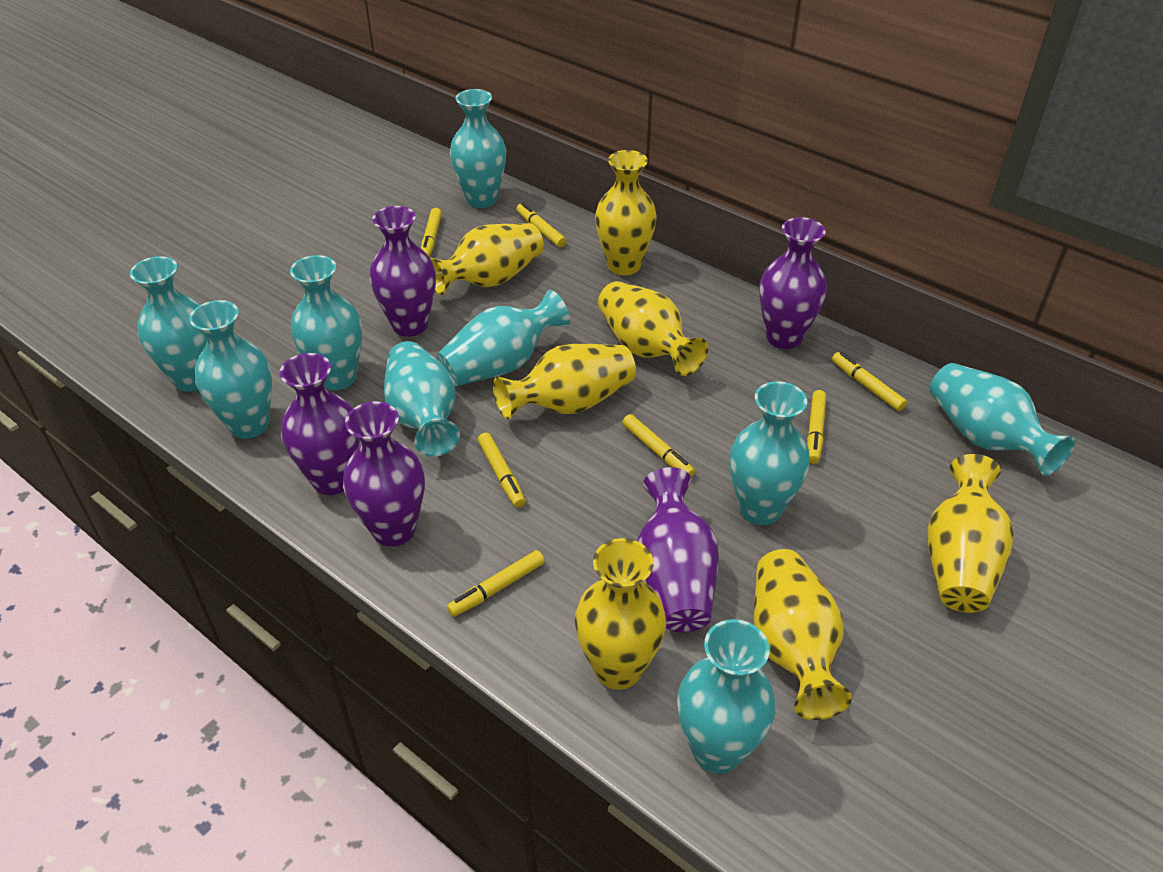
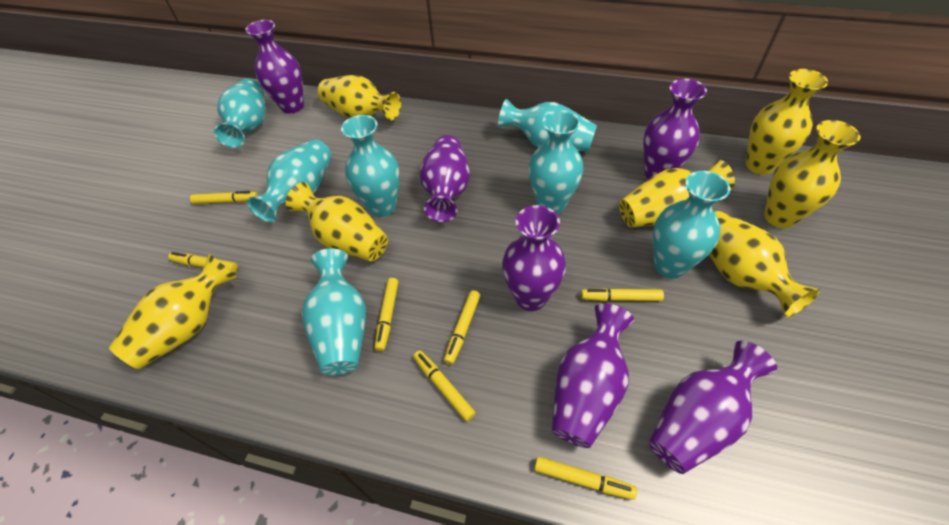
purple vase: 5 -> 6
turquoise vase: 9 -> 7

